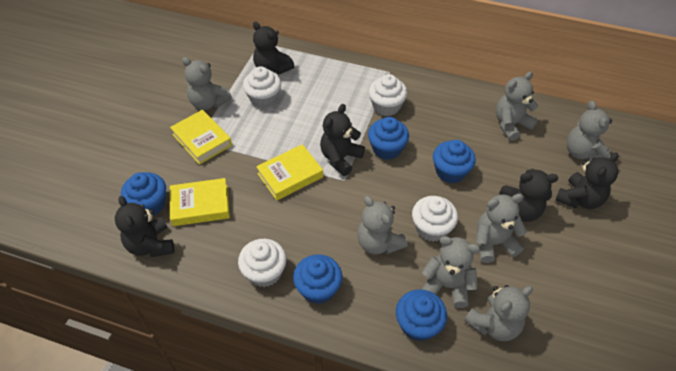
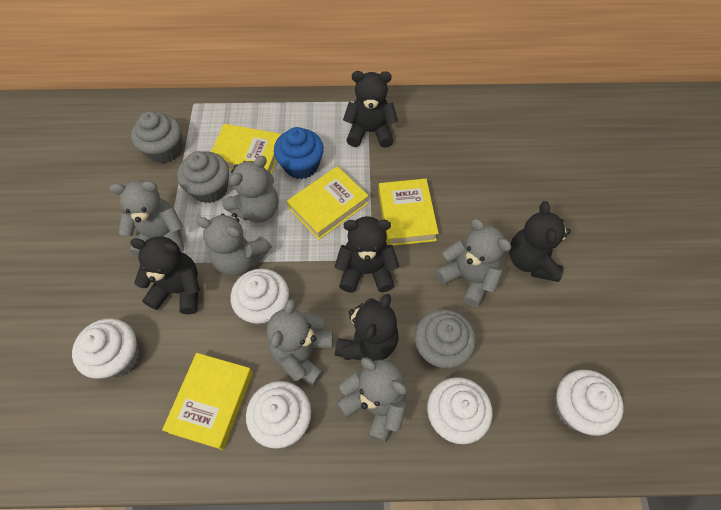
blue cupcake: 5 -> 1
grey cupcake: 0 -> 3
grey teddy bear: 7 -> 6
white cupcake: 4 -> 5
yellow book: 3 -> 4

